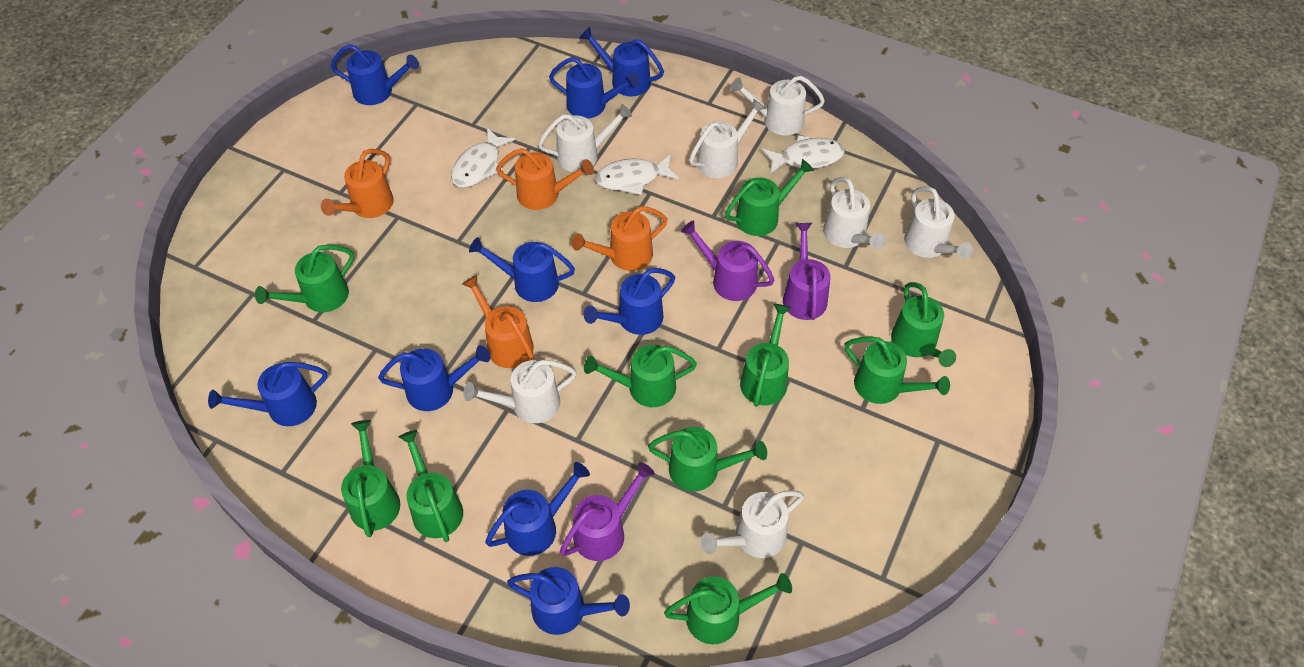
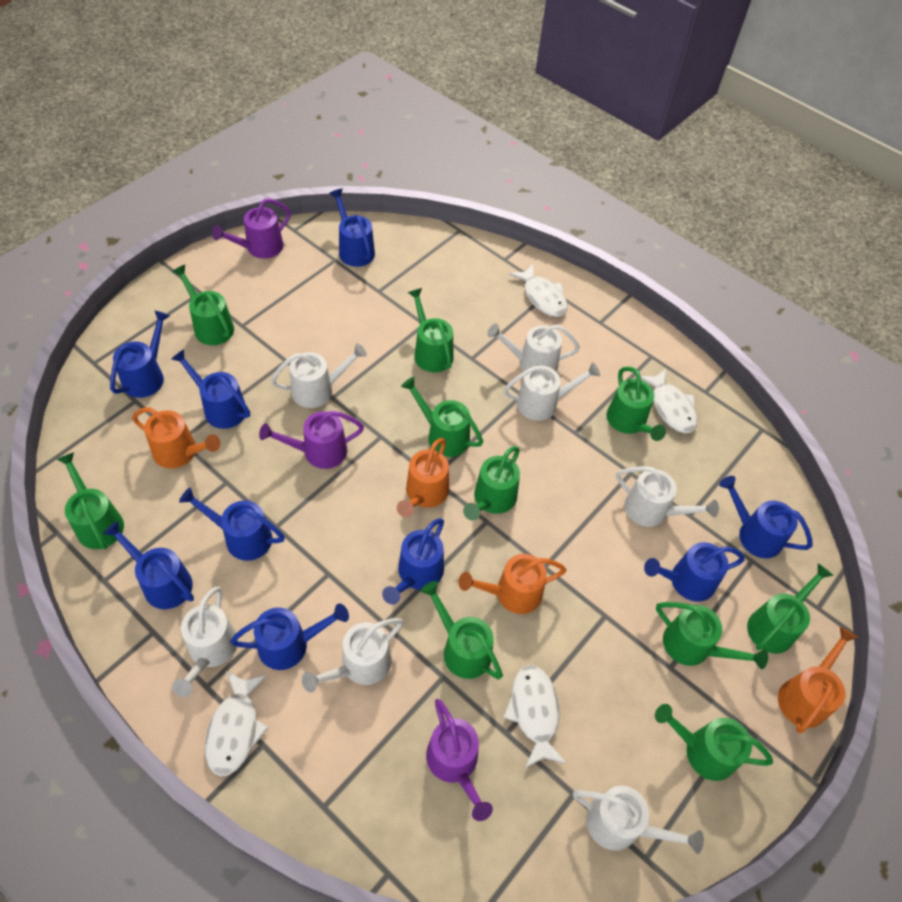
white fish: 3 -> 4

